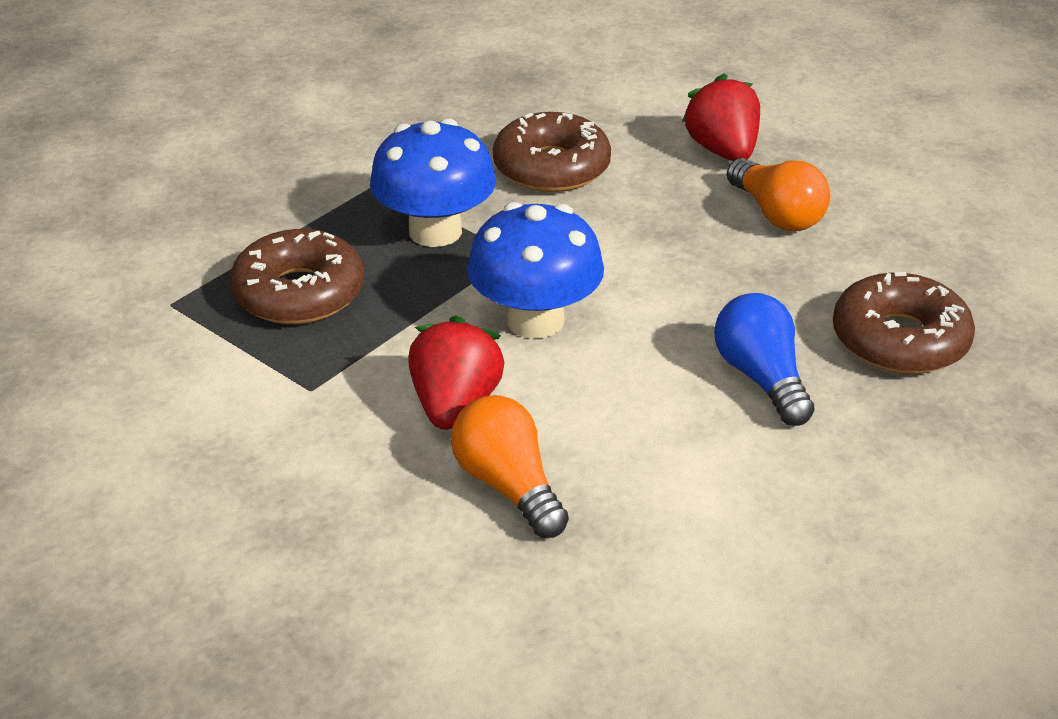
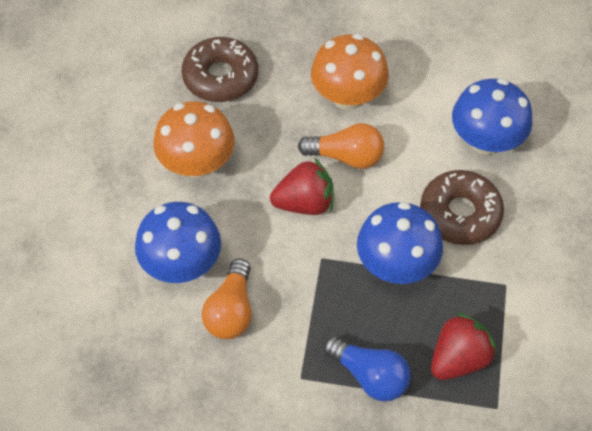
blue mushroom: 2 -> 3
brown donut: 3 -> 2
orange mushroom: 0 -> 2

